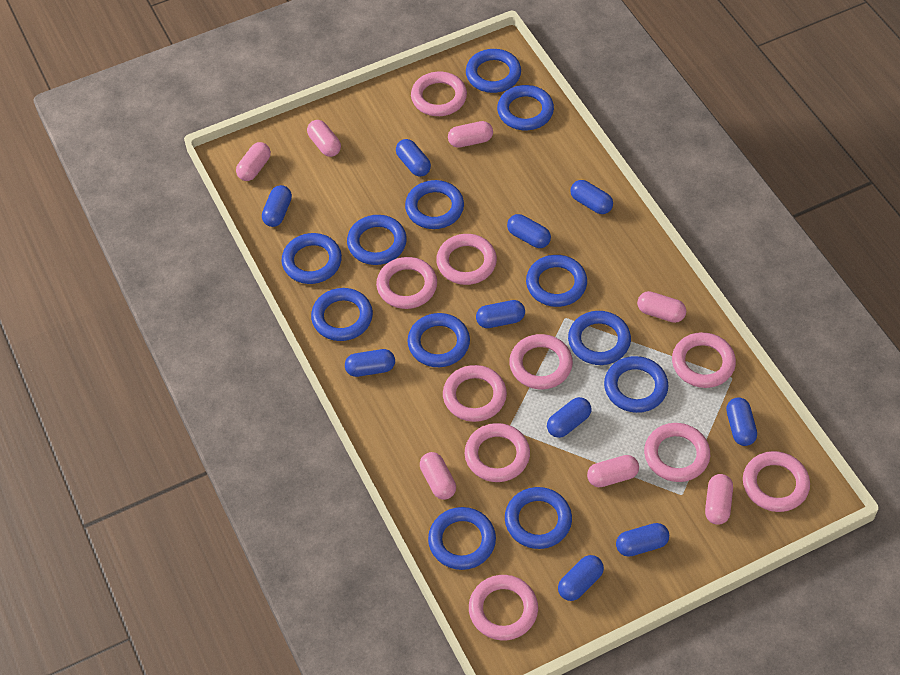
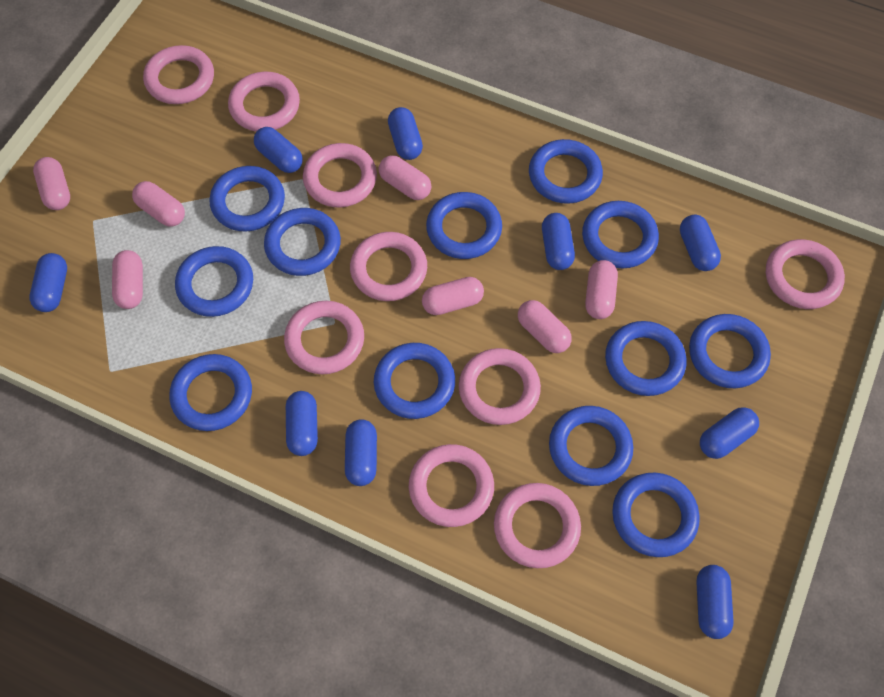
blue capsule: 10 -> 9
pink ring: 10 -> 9

